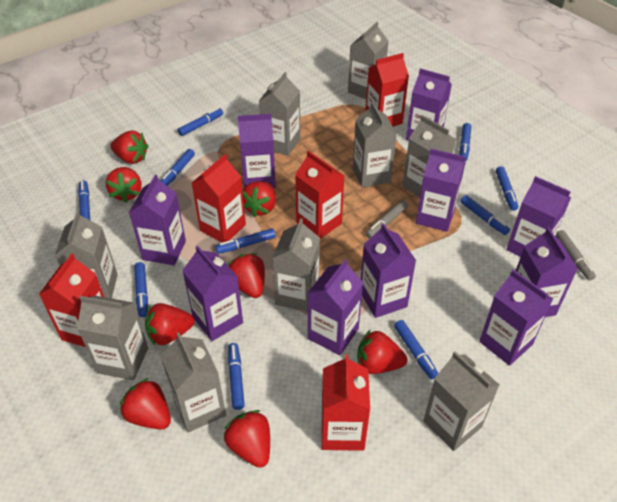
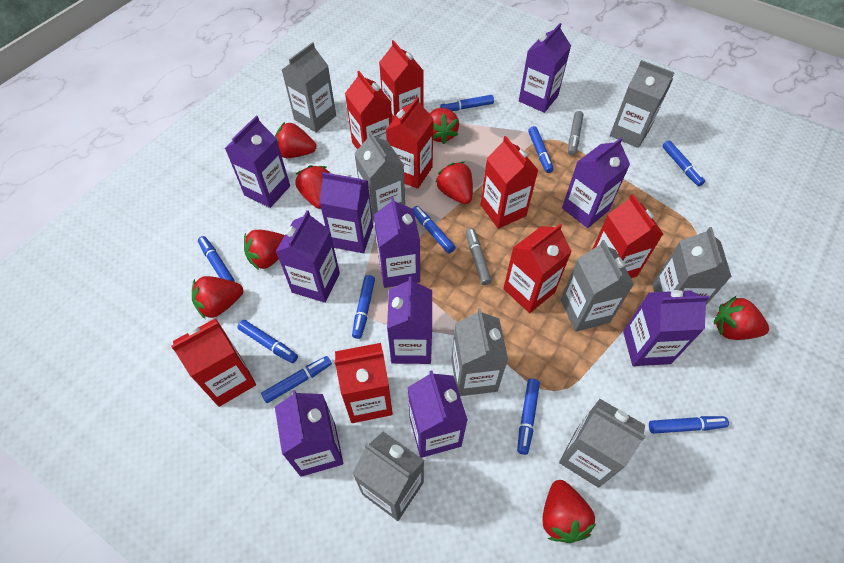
grey carton: 9 -> 8
red carton: 5 -> 8

